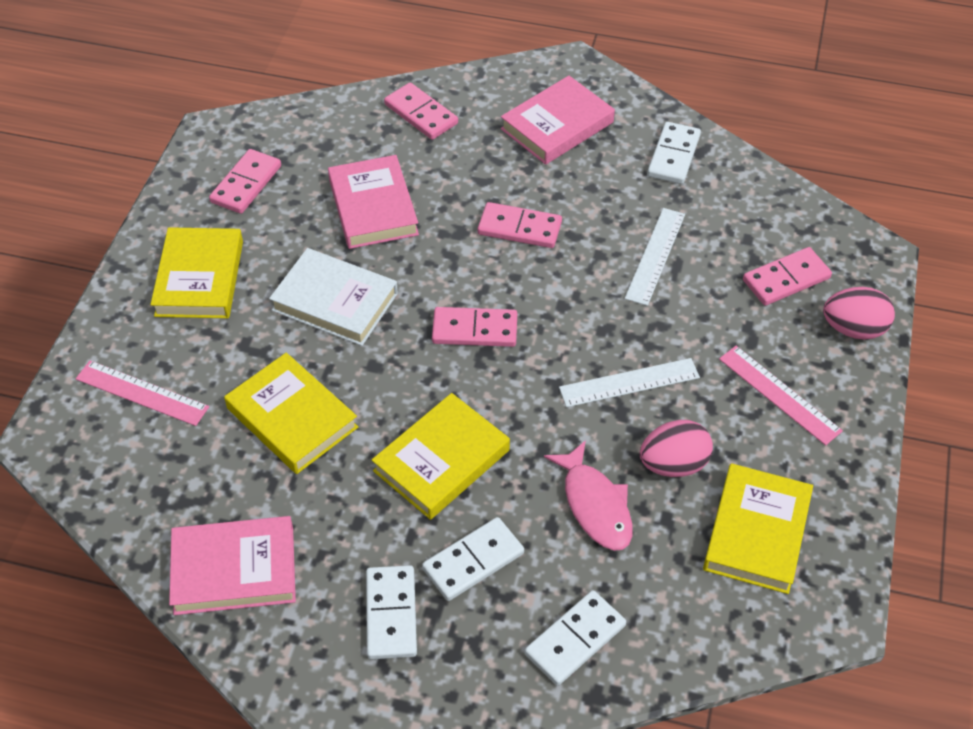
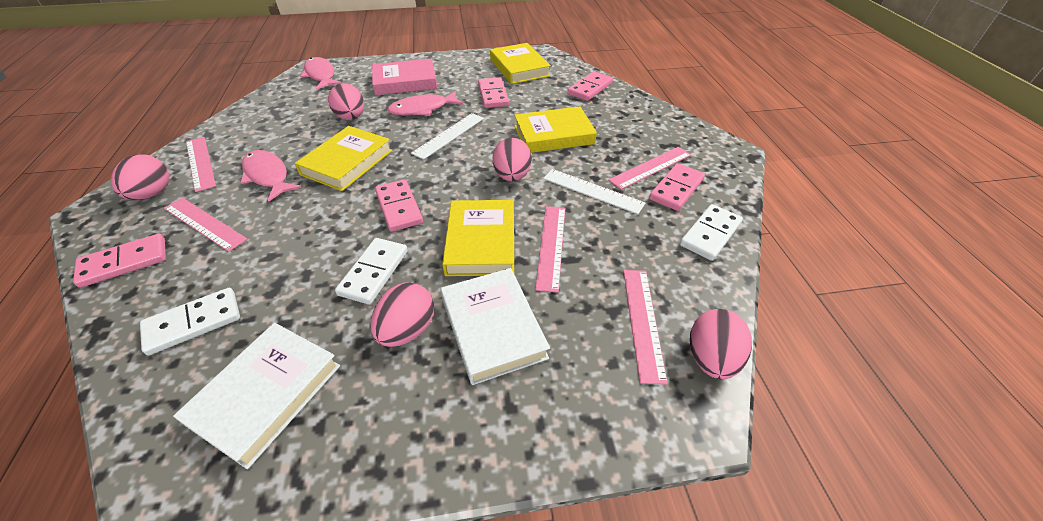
pink book: 3 -> 1
pink egg: 2 -> 5
pink fish: 1 -> 3
pink ruler: 2 -> 5
white book: 1 -> 2
white domino: 4 -> 3

